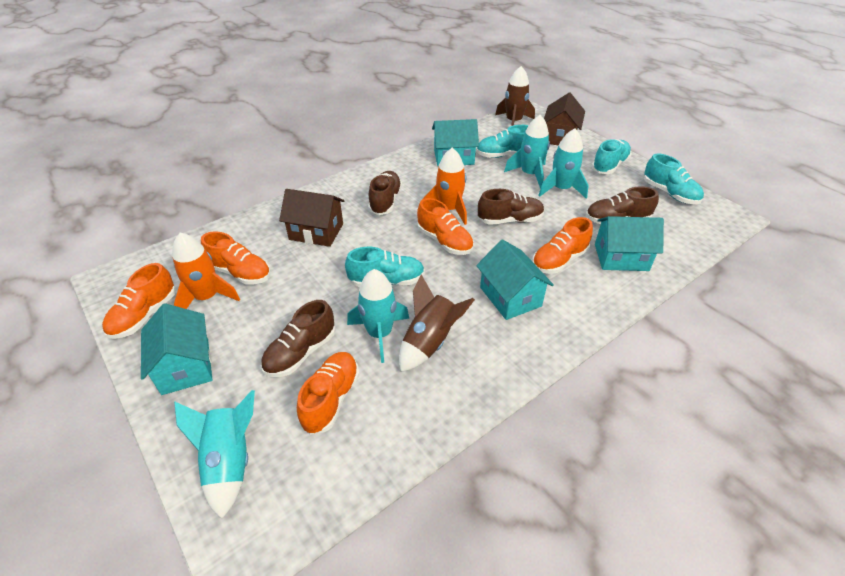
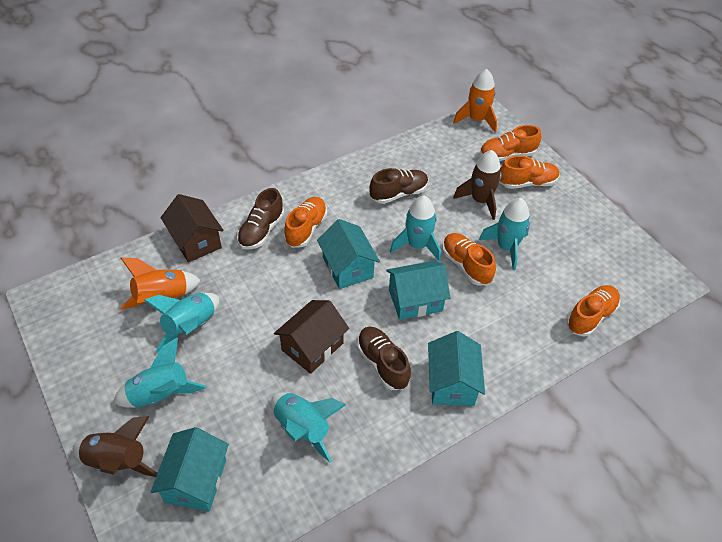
brown shoe: 4 -> 3
turquoise rocket: 4 -> 5
turquoise shoe: 4 -> 0

